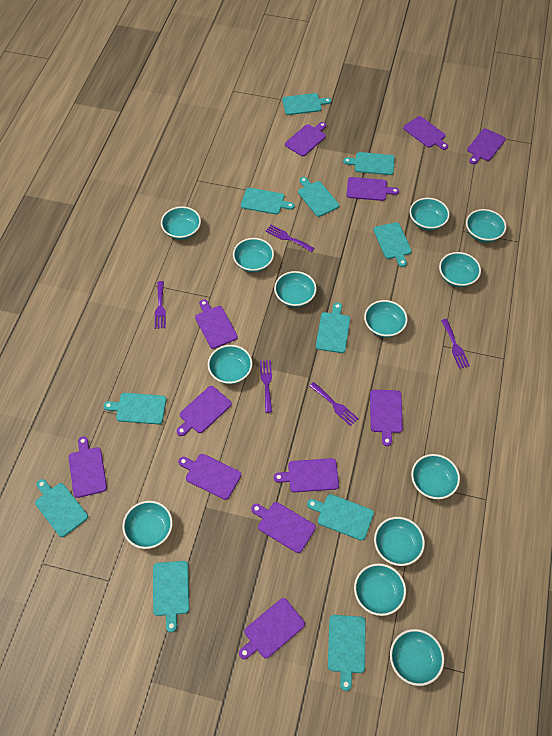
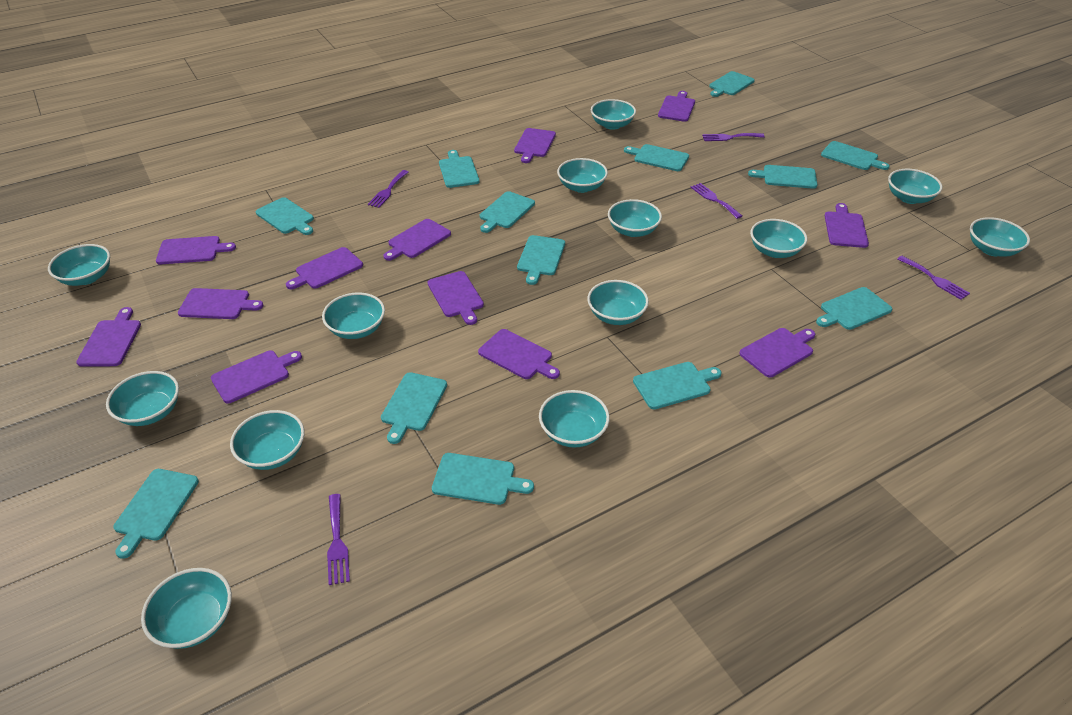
turquoise cutting board: 11 -> 13

